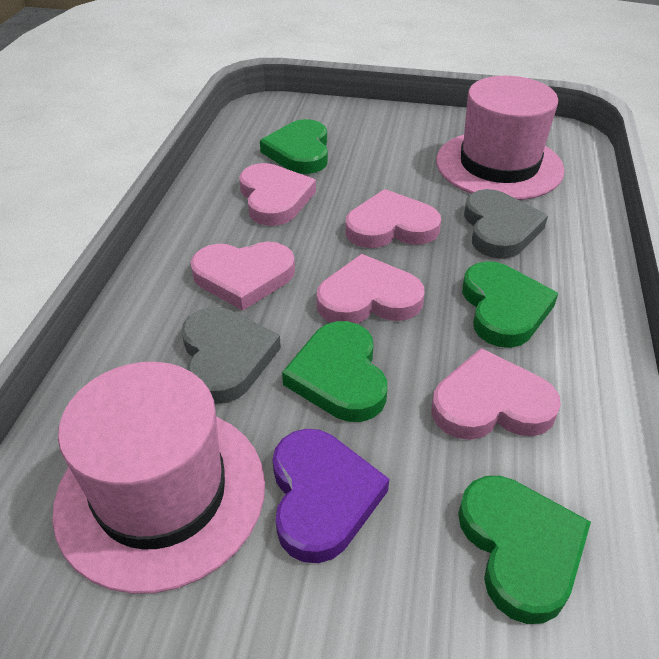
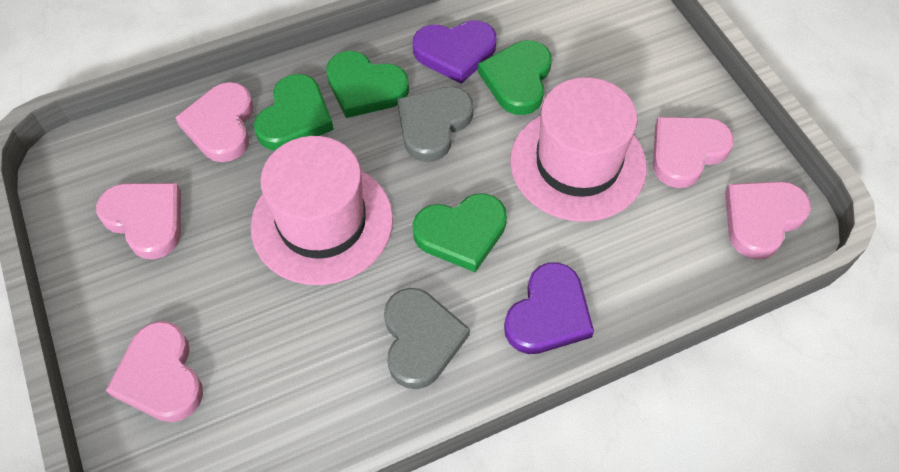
purple heart: 1 -> 2

